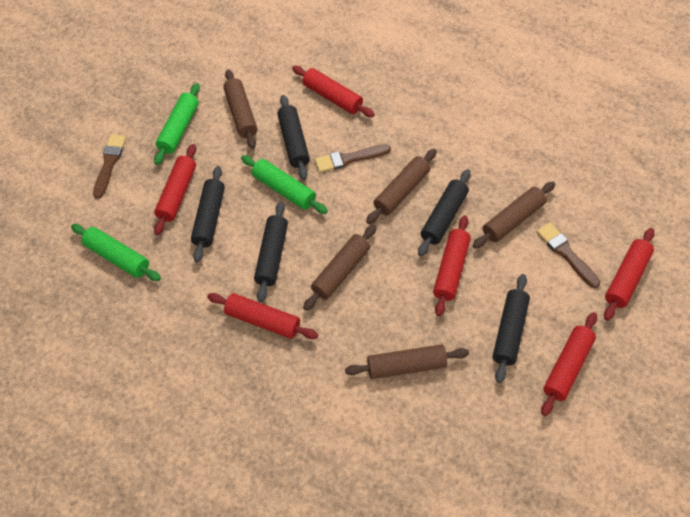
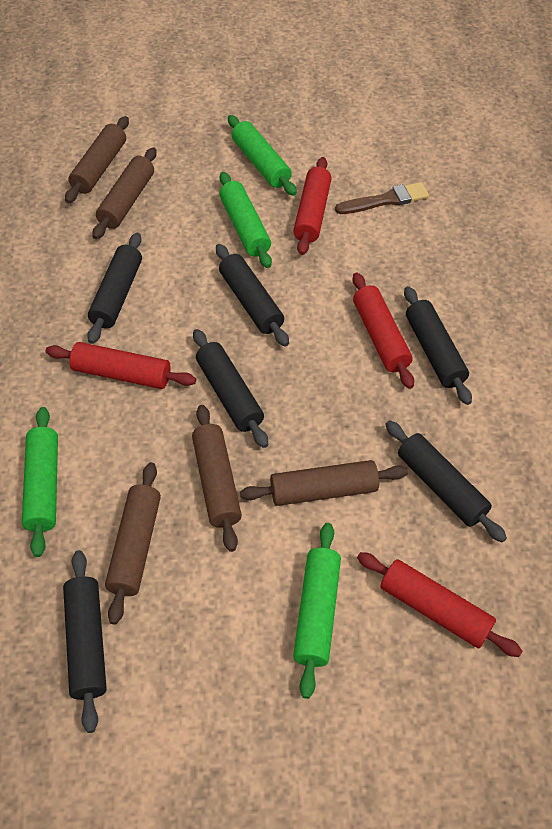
black rolling pin: 5 -> 6
brown brush: 3 -> 1
green rolling pin: 3 -> 4
red rolling pin: 6 -> 4

